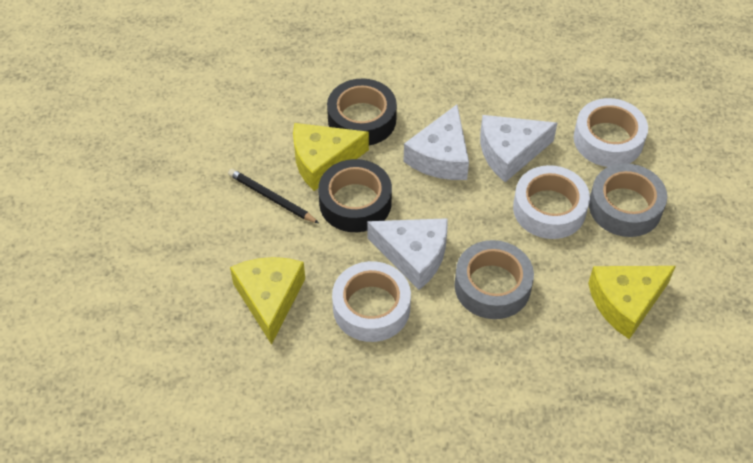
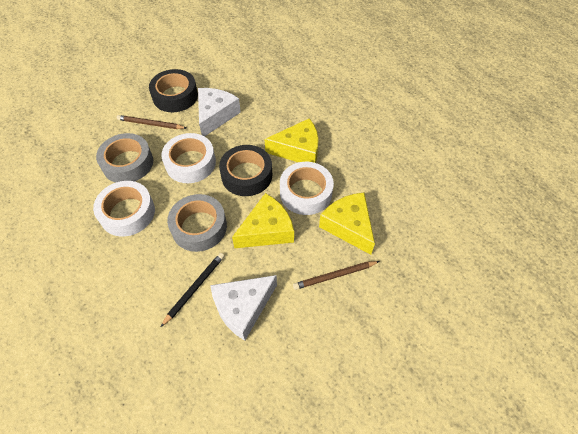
brown pencil: 0 -> 2
white cheese: 3 -> 2

